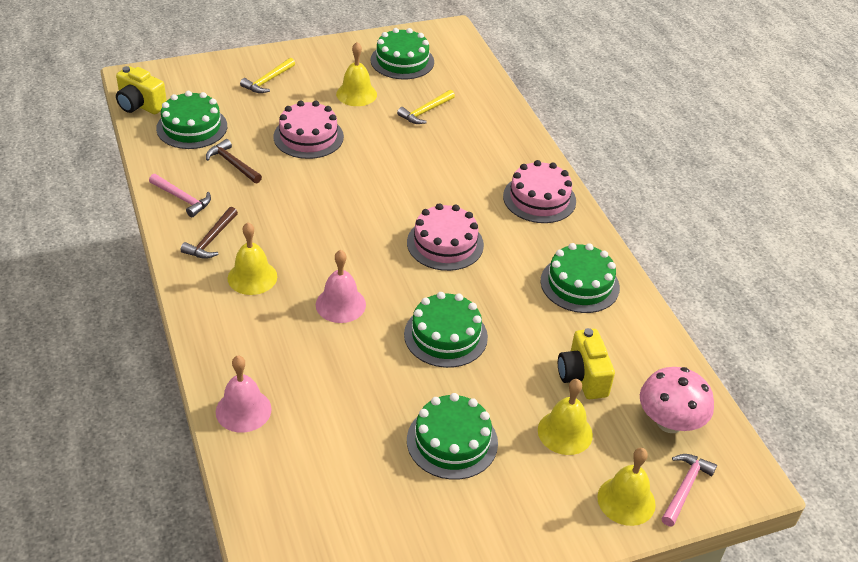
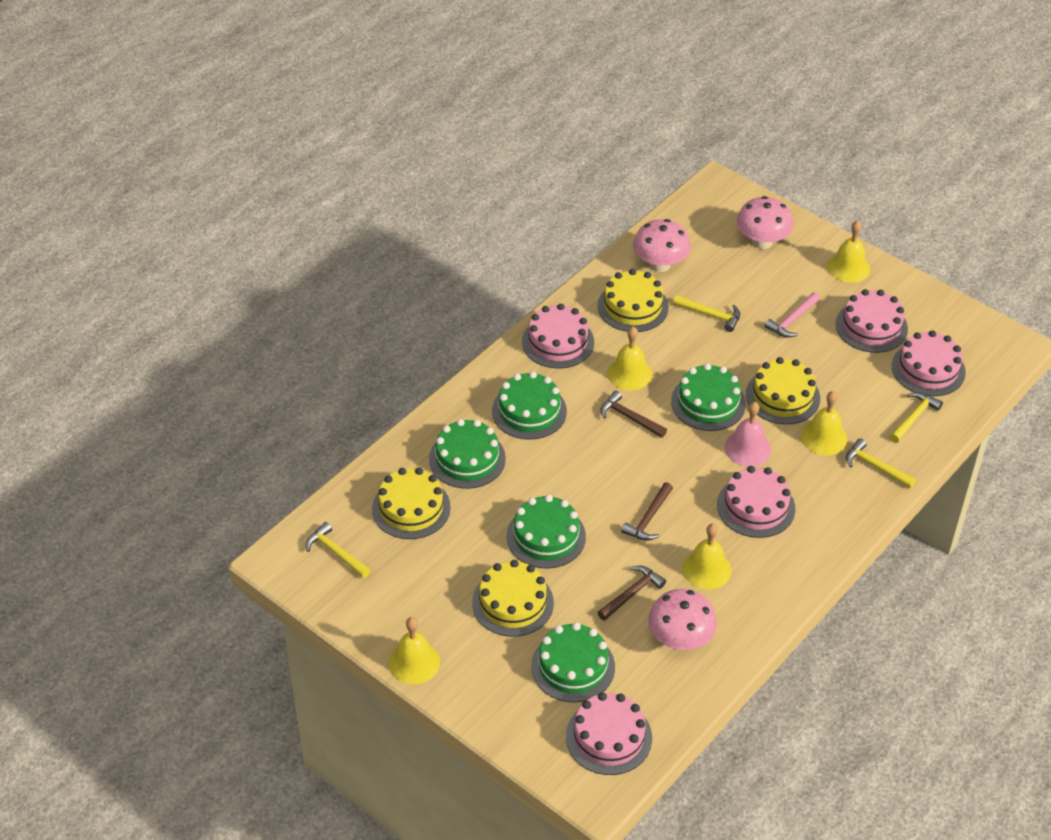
brown hammer: 2 -> 3
pink bell: 2 -> 1
pink cake: 3 -> 5
pink hammer: 2 -> 1
pink mushroom: 1 -> 3
yellow bell: 4 -> 5
yellow cake: 0 -> 4
yellow camera: 2 -> 0
yellow hammer: 2 -> 4

